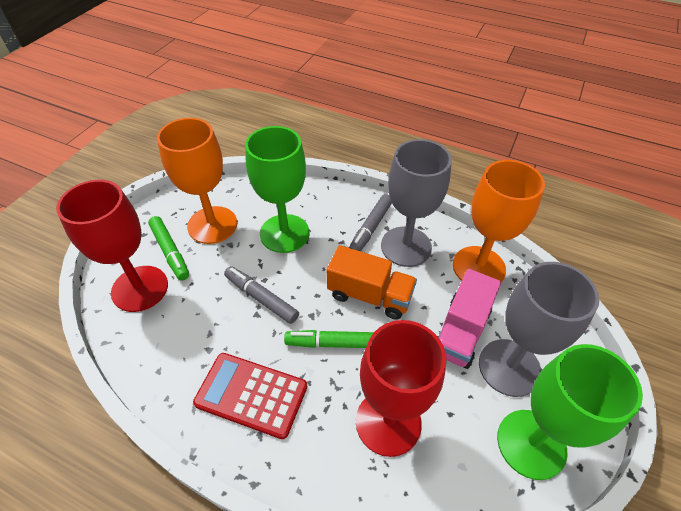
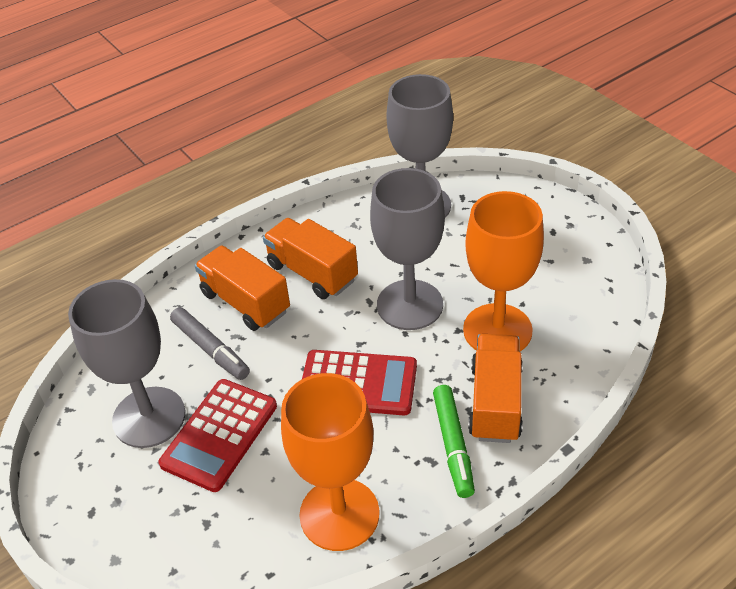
green goblet: 2 -> 0
green marker: 2 -> 1
grey goblet: 2 -> 3
grey marker: 2 -> 1
orange truck: 1 -> 3
pink truck: 1 -> 0
red calculator: 1 -> 2
red goblet: 2 -> 0

